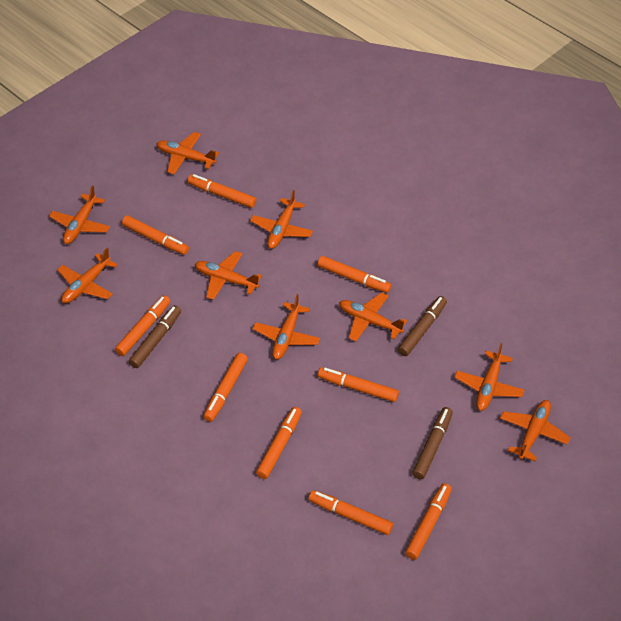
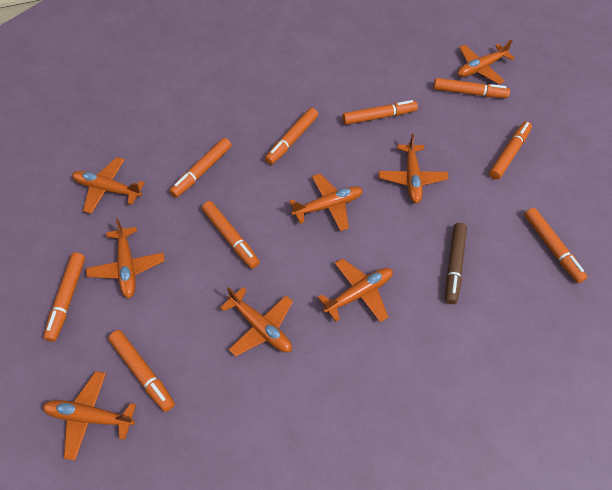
brown marker: 3 -> 1
orange plane: 9 -> 8

